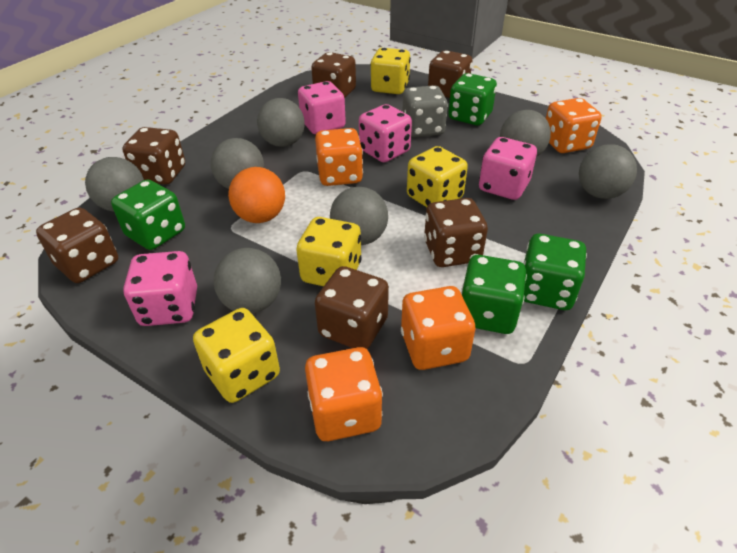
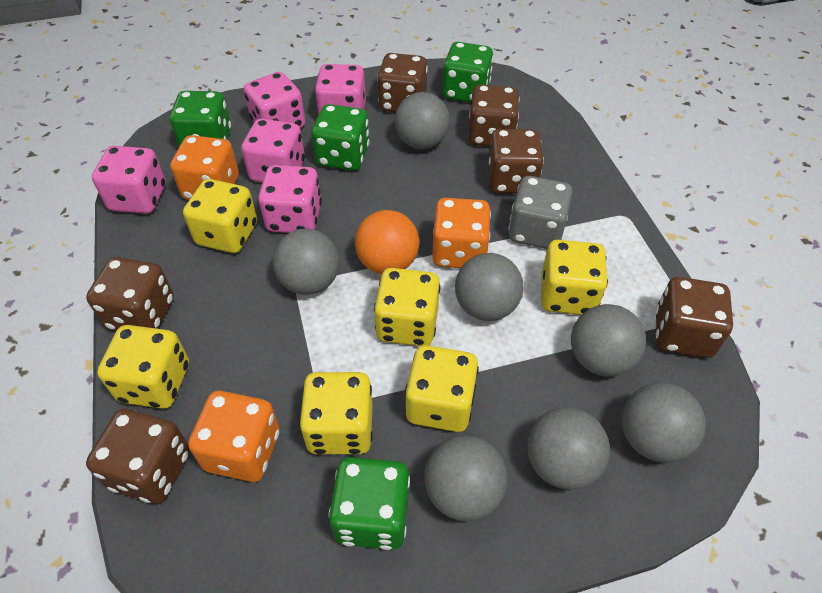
orange dice: 4 -> 3
pink dice: 4 -> 5
yellow dice: 4 -> 6

